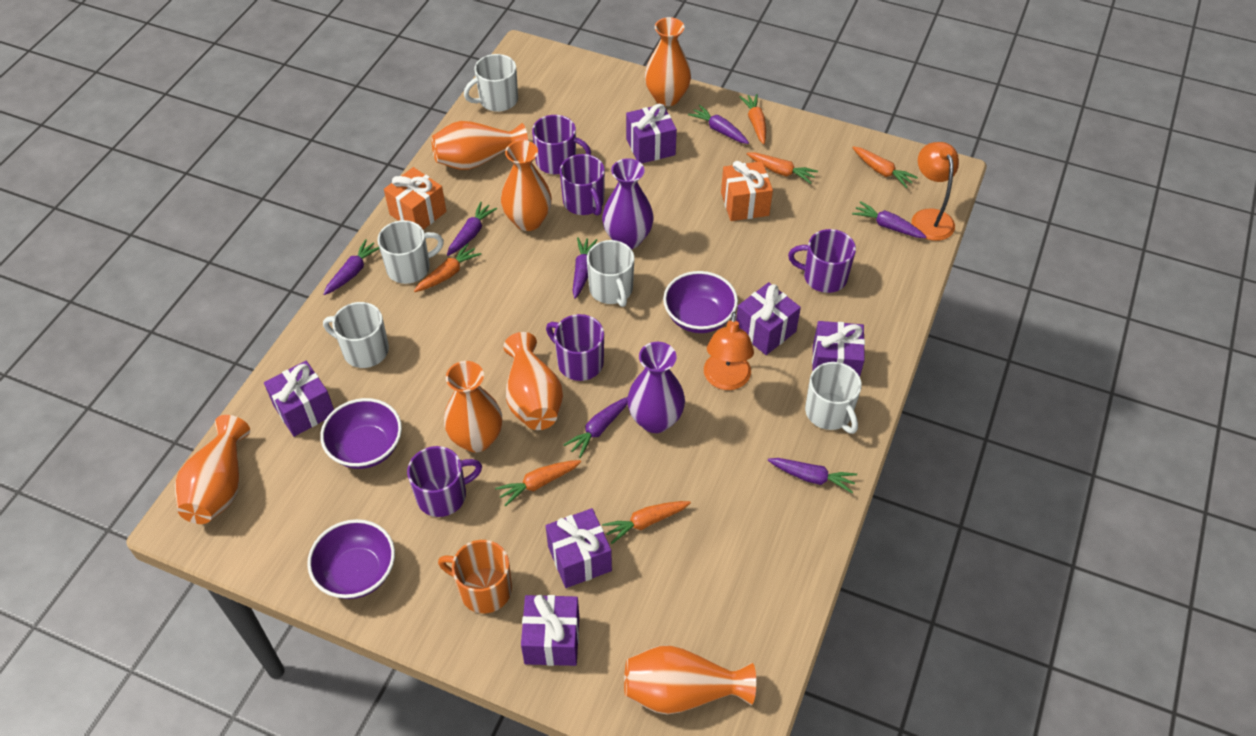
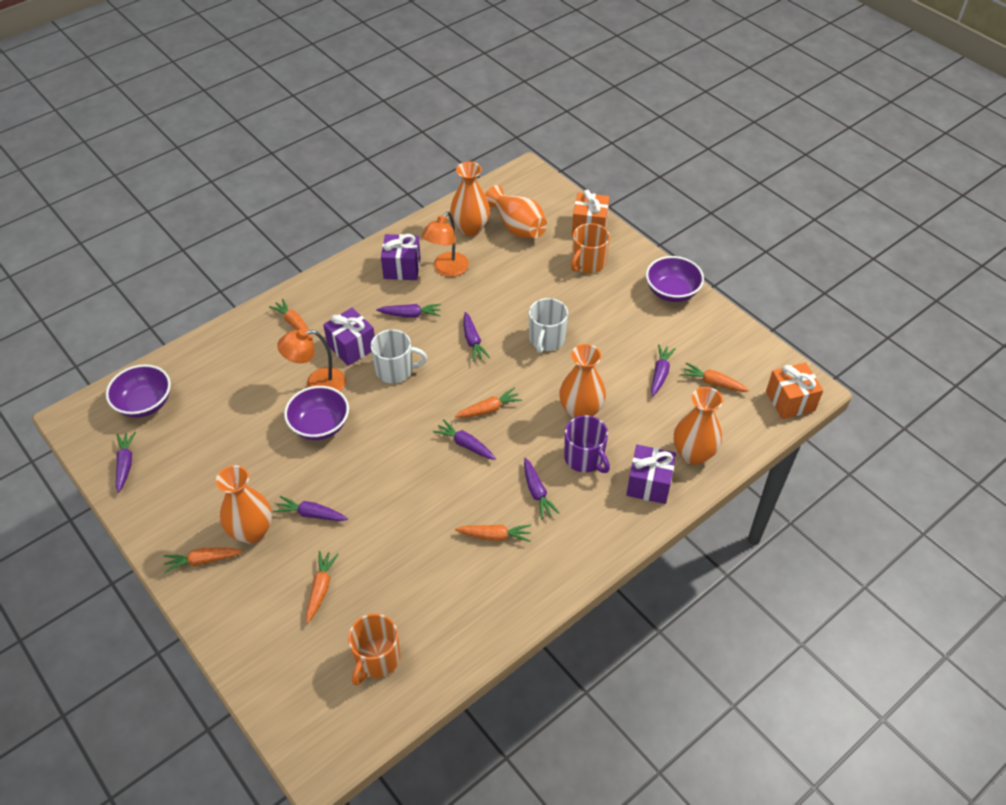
orange mug: 1 -> 2
orange vase: 7 -> 5
purple gift: 6 -> 3
purple mug: 5 -> 1
purple vase: 2 -> 0
white mug: 5 -> 2

